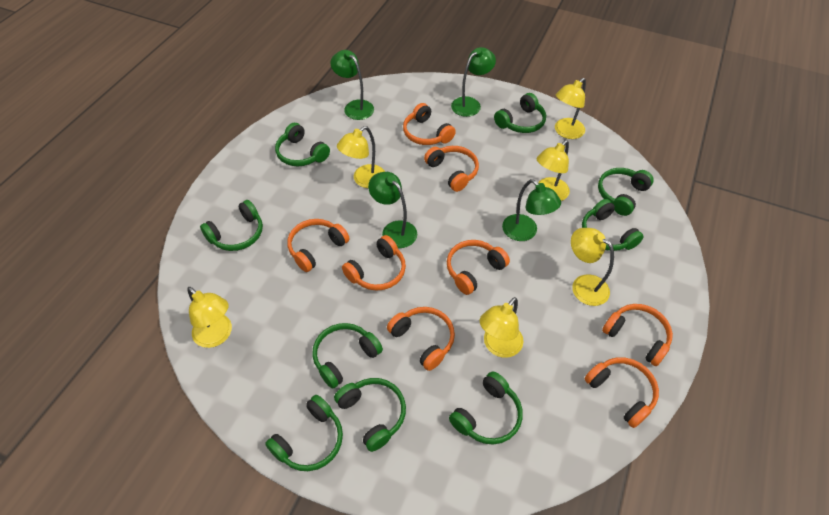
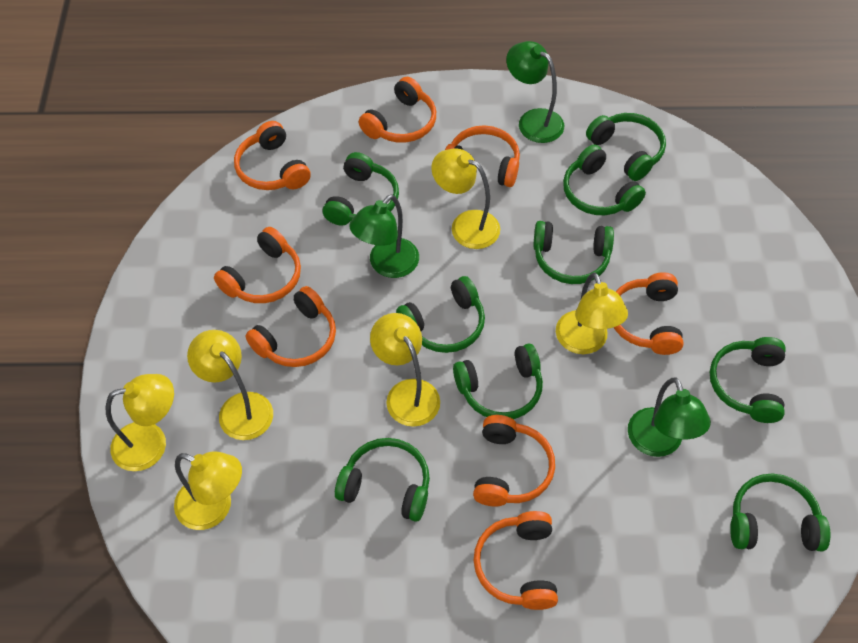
green lamp: 4 -> 3

